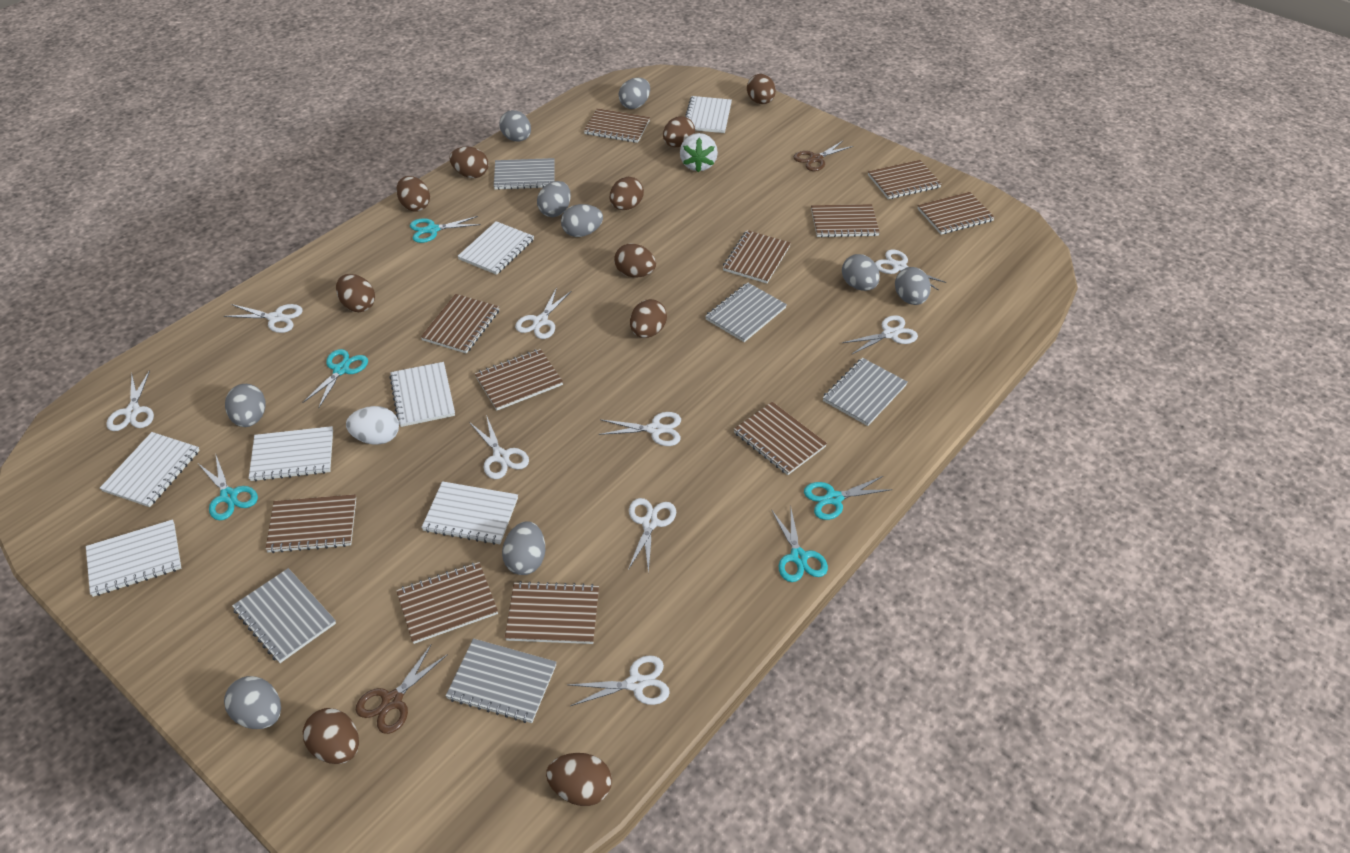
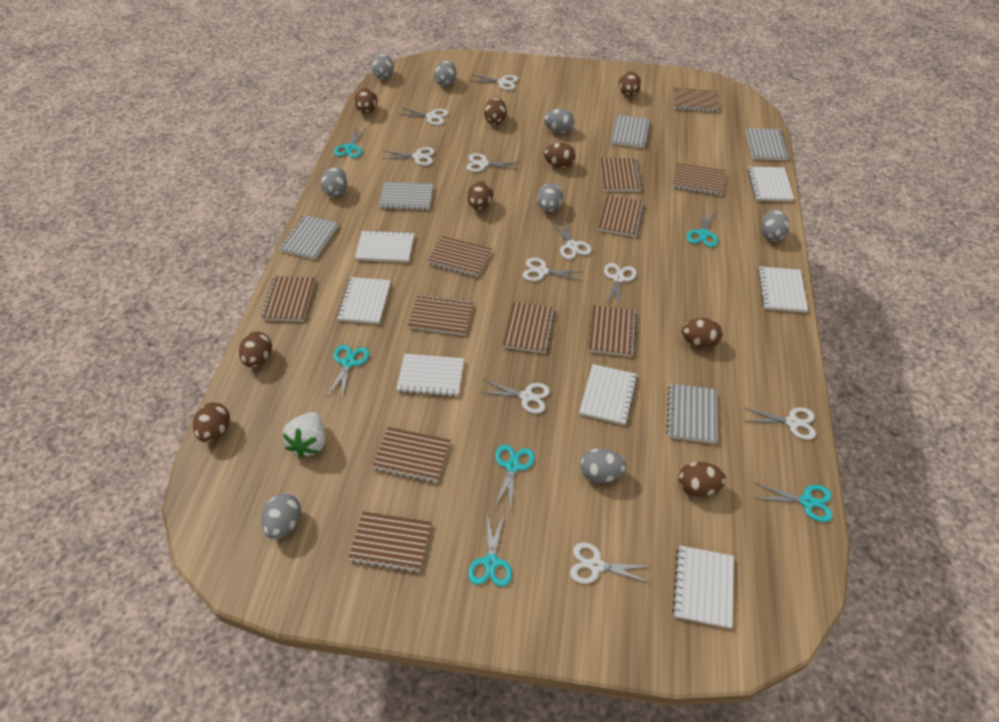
brown egg: 10 -> 9
brown scissors: 2 -> 0
grey egg: 9 -> 8
turquoise scissors: 5 -> 6
white egg: 1 -> 0
white scissors: 9 -> 10

